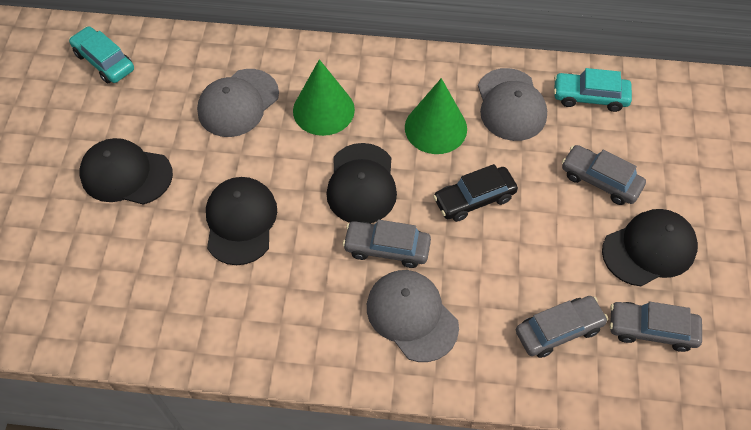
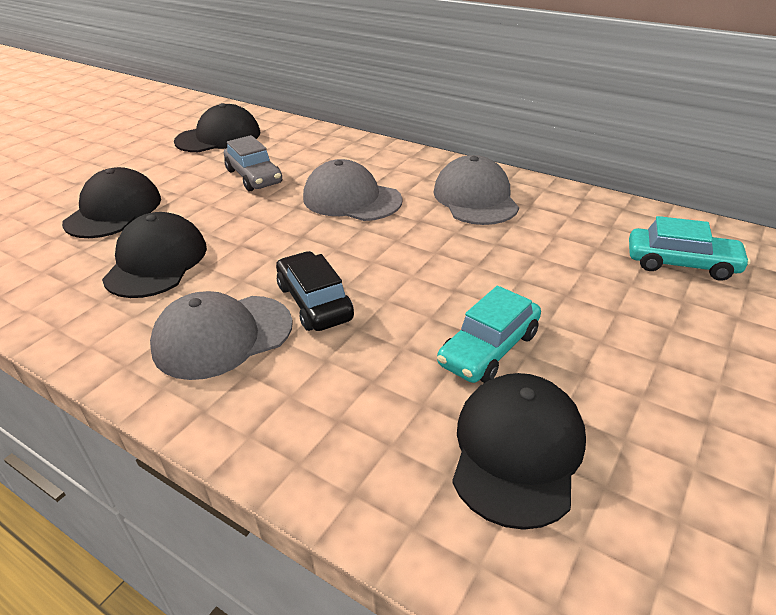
green cone: 2 -> 0
grey car: 4 -> 1

